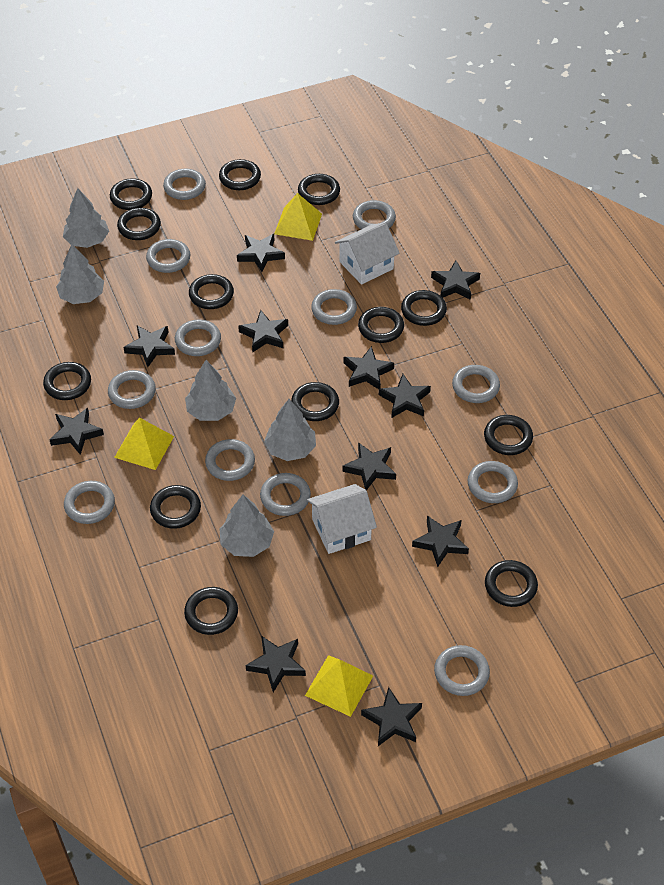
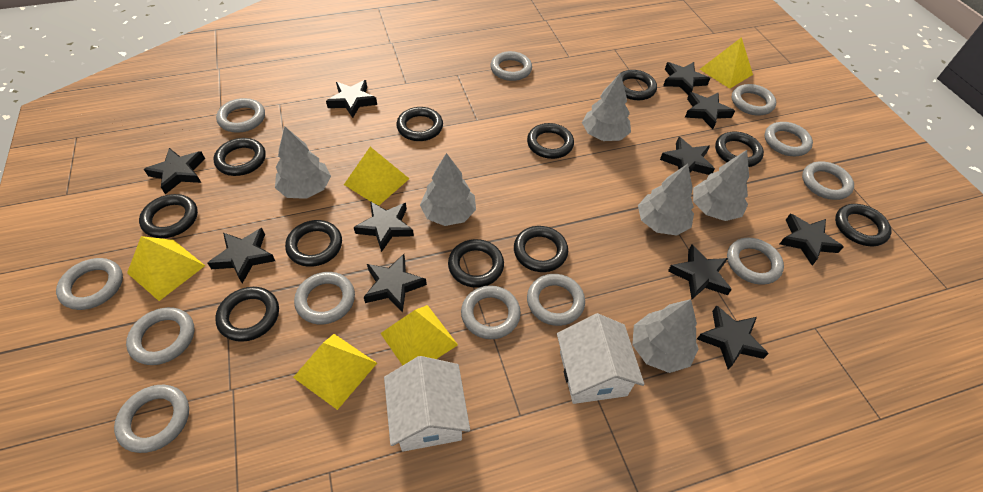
black ring: 13 -> 11
grey tree: 5 -> 6
yellow pyramid: 3 -> 5

